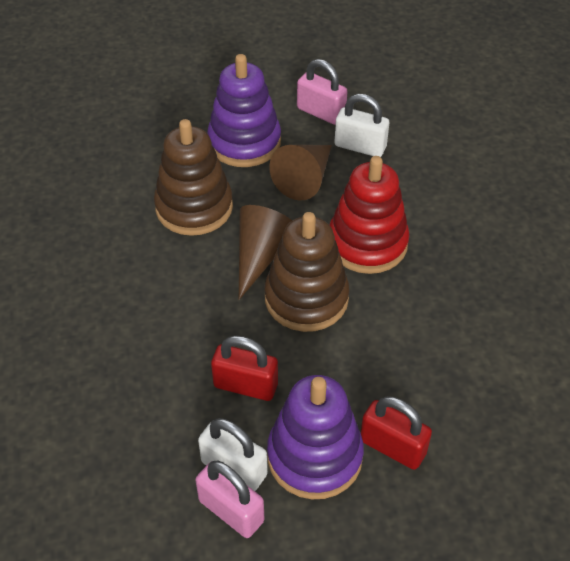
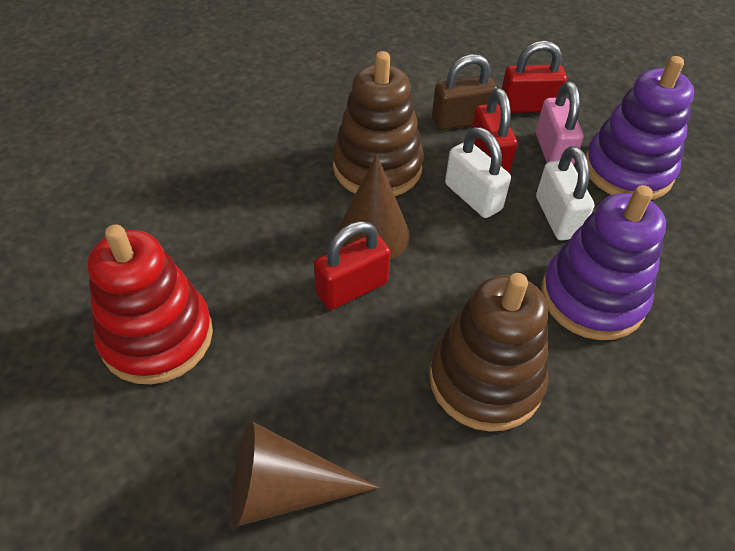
brown padlock: 0 -> 1
pink padlock: 2 -> 1
red padlock: 2 -> 3

